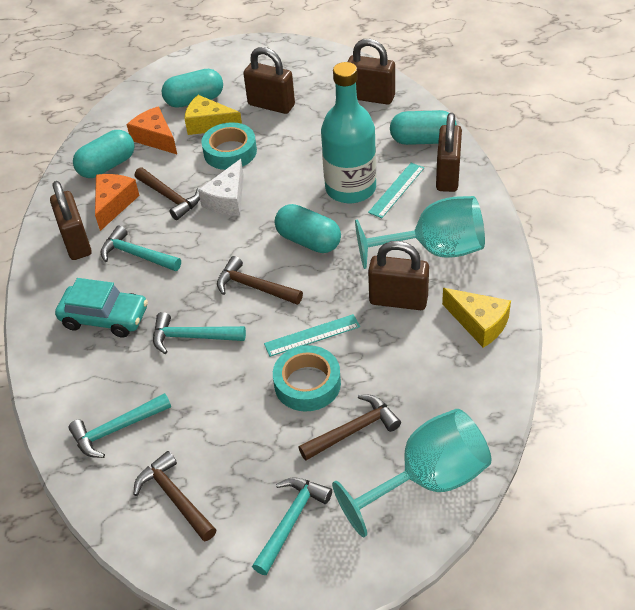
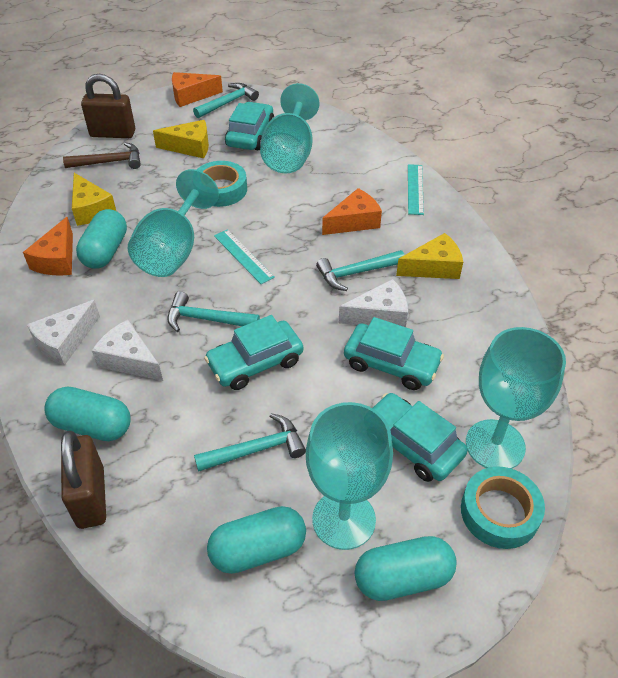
brown hammer: 4 -> 1
brown padlock: 5 -> 2
orange cheese: 2 -> 3
turquoise bottle: 1 -> 0
turquoise car: 1 -> 4
turquoise goblet: 2 -> 4
white cheese: 1 -> 3
yellow cheese: 2 -> 3

